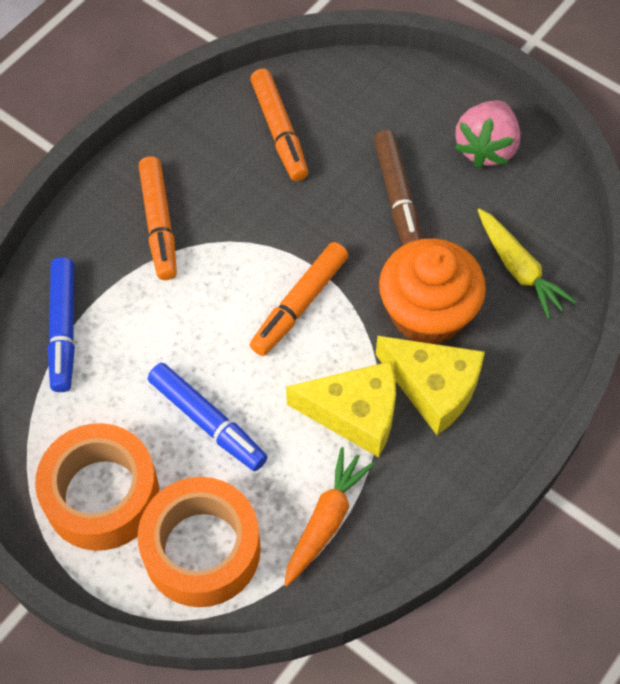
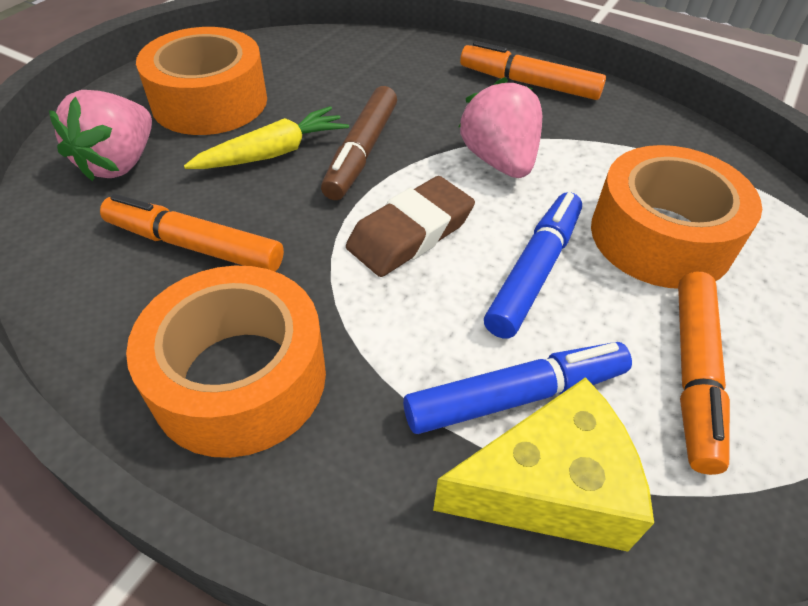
brown eraser: 0 -> 1
orange carrot: 1 -> 0
orange cupcake: 1 -> 0
orange tape: 2 -> 3
pink strawberry: 1 -> 2
yellow cheese: 2 -> 1

